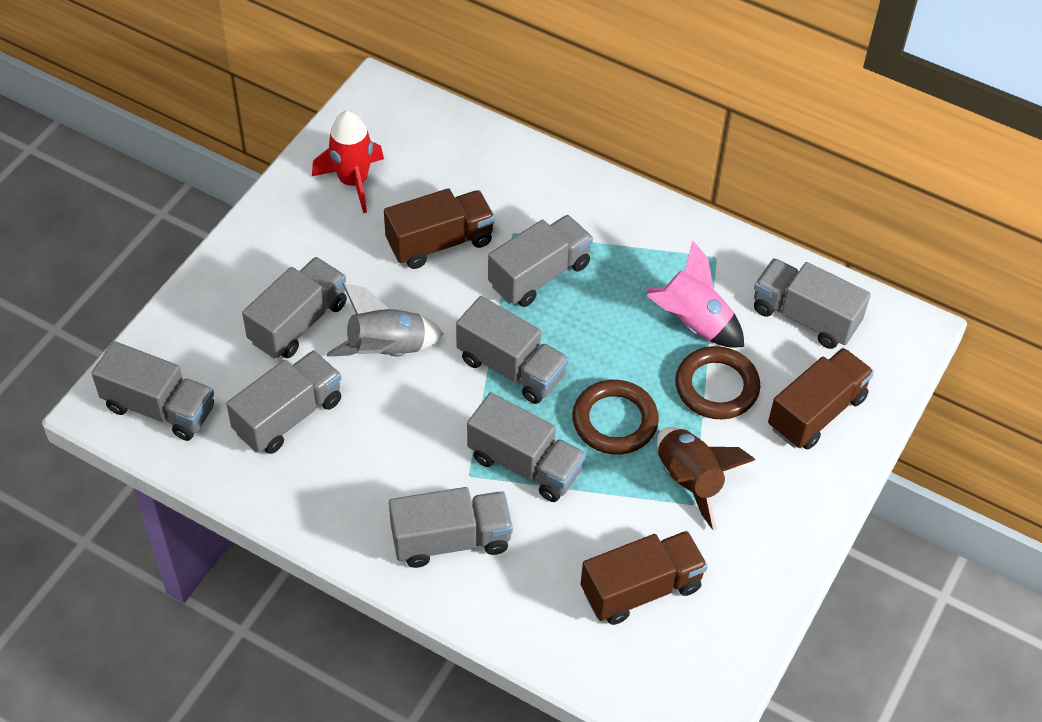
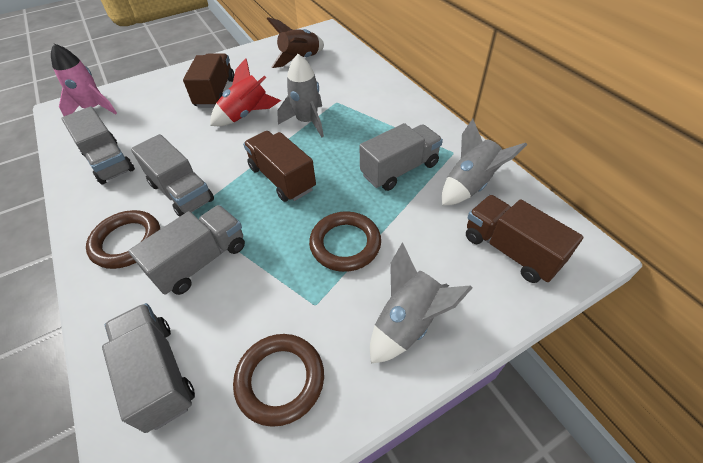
brown ring: 2 -> 3
grey rocket: 1 -> 3
grey truck: 8 -> 5

